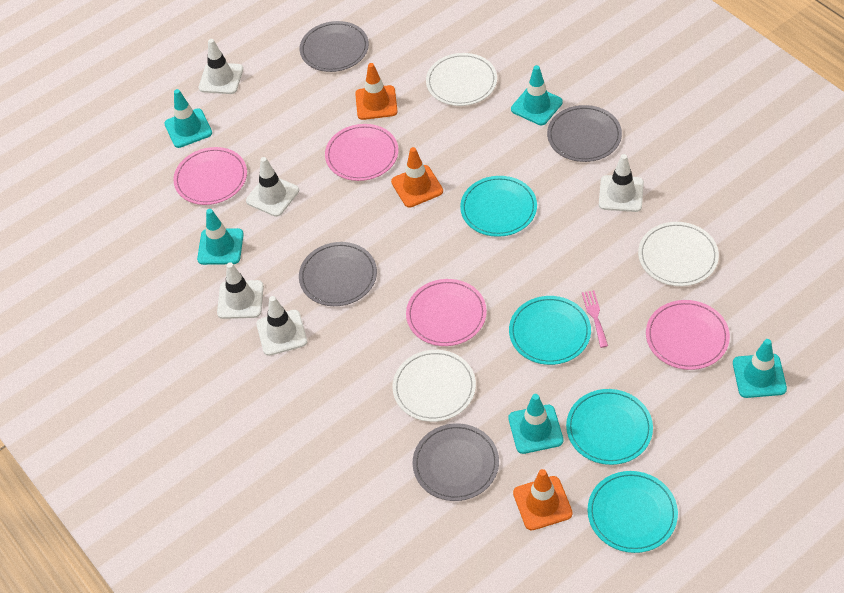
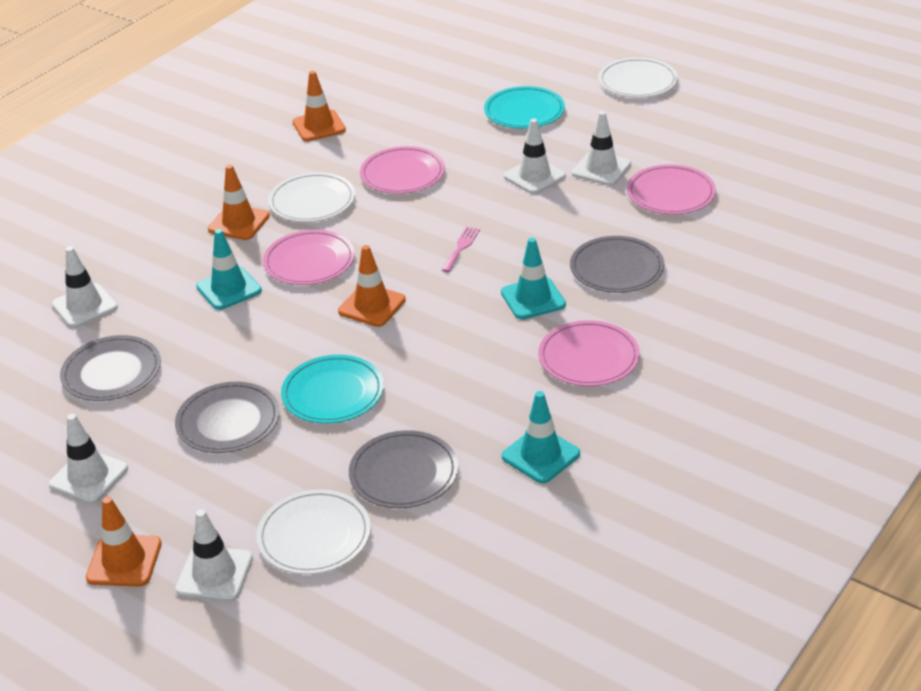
orange traffic cone: 3 -> 4
turquoise plate: 4 -> 2
turquoise traffic cone: 5 -> 3

